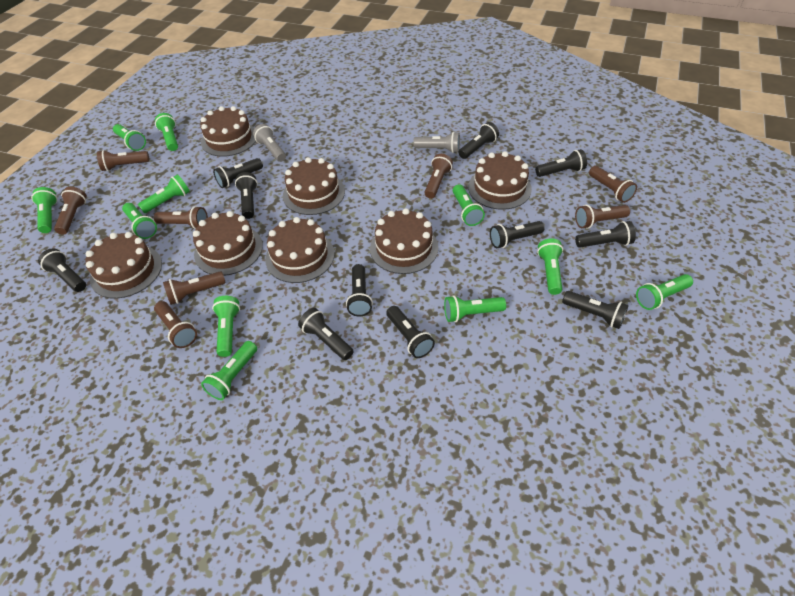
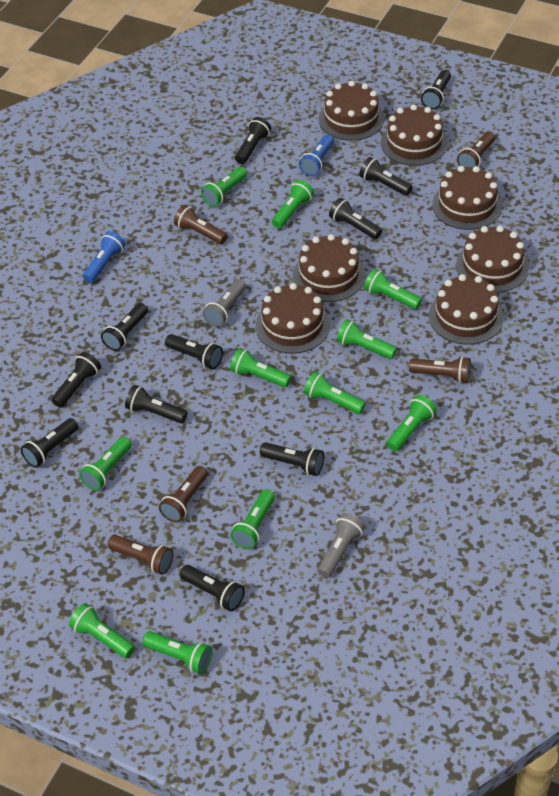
blue flashlight: 0 -> 2
brown flashlight: 8 -> 5

